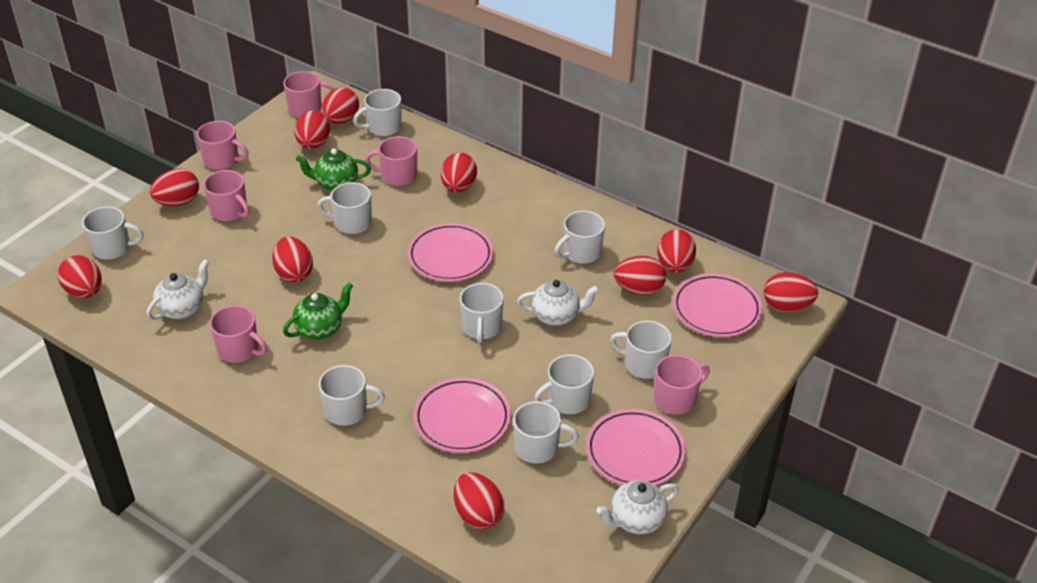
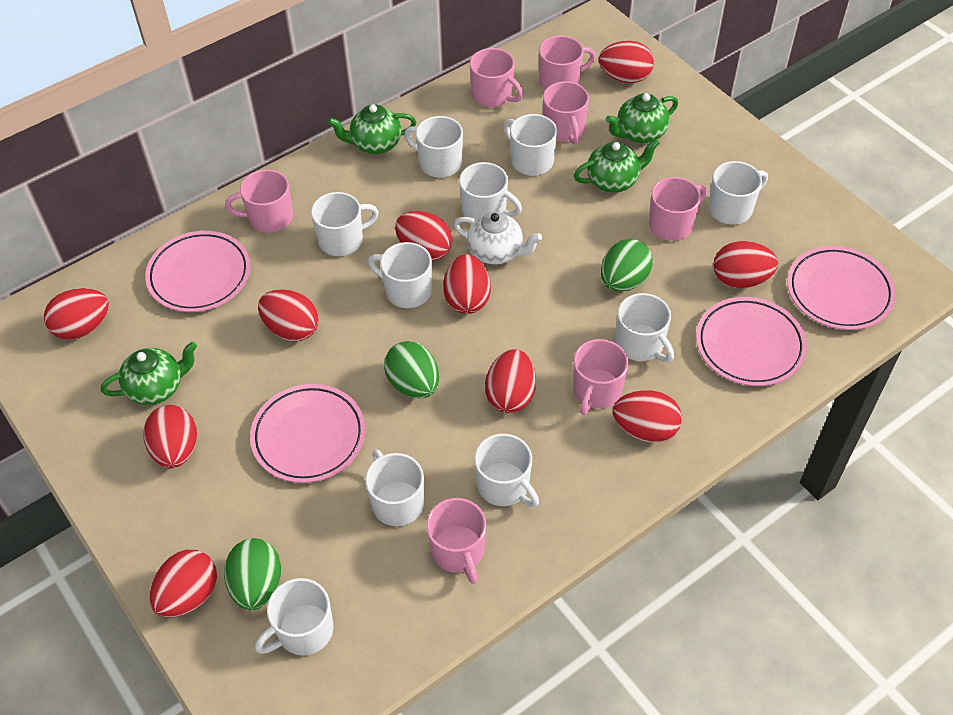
green egg: 0 -> 3
green teapot: 2 -> 4
pink mug: 6 -> 7
white mug: 9 -> 10
white teapot: 3 -> 1

